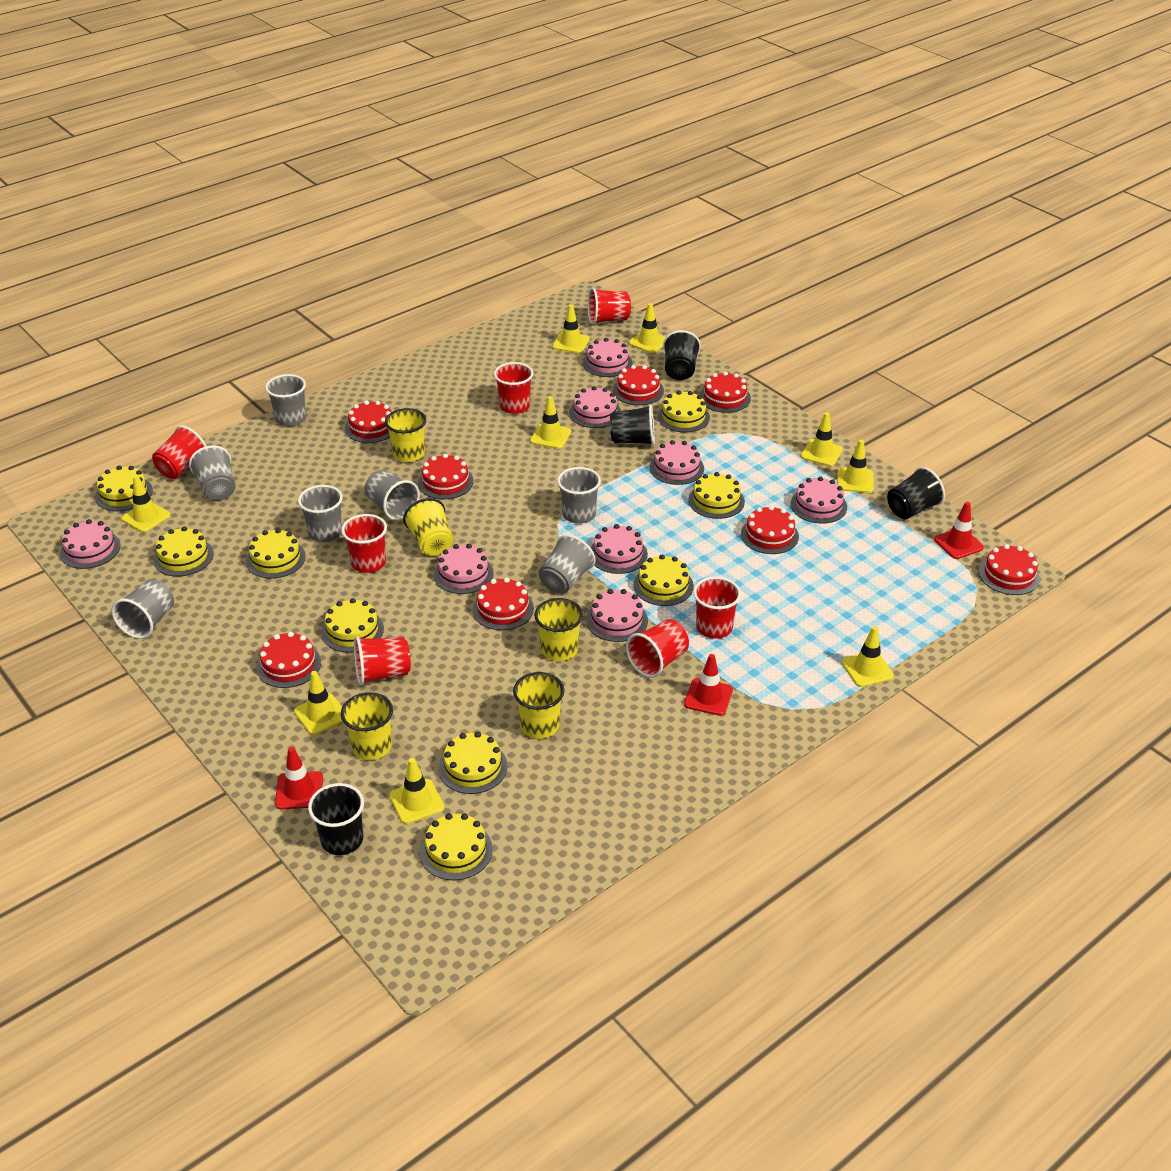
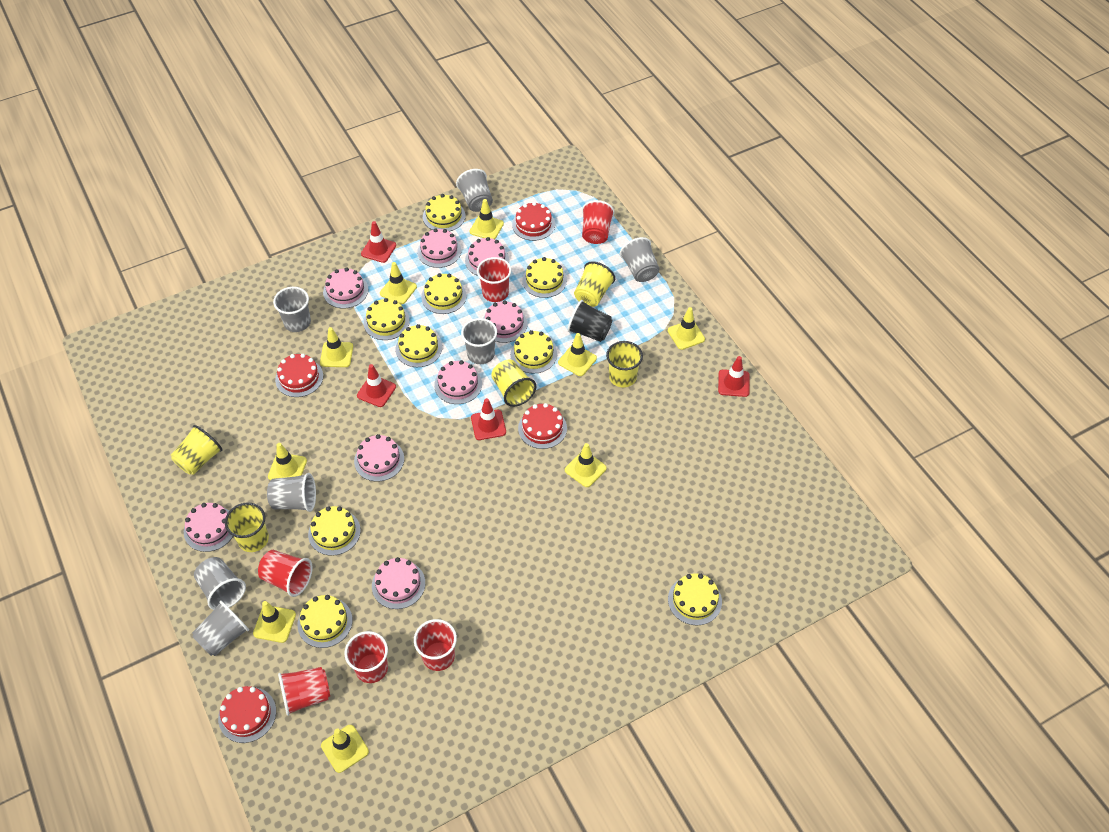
black cup: 4 -> 1
red cake: 8 -> 4
red cup: 7 -> 6
red traffic cone: 3 -> 4

